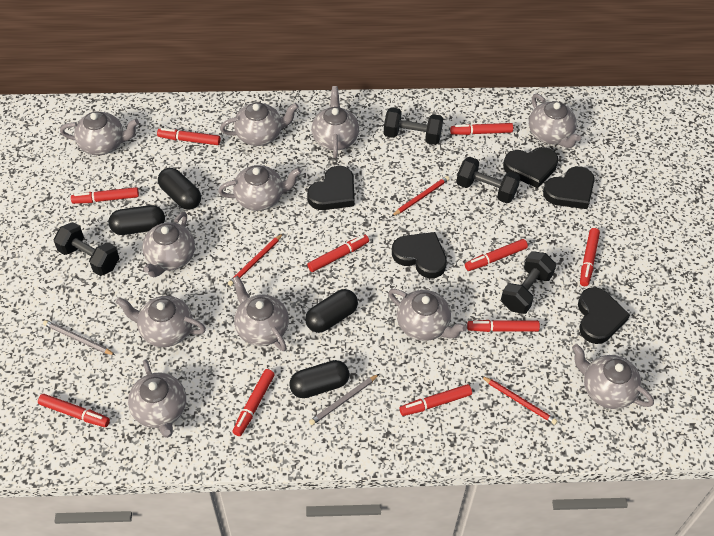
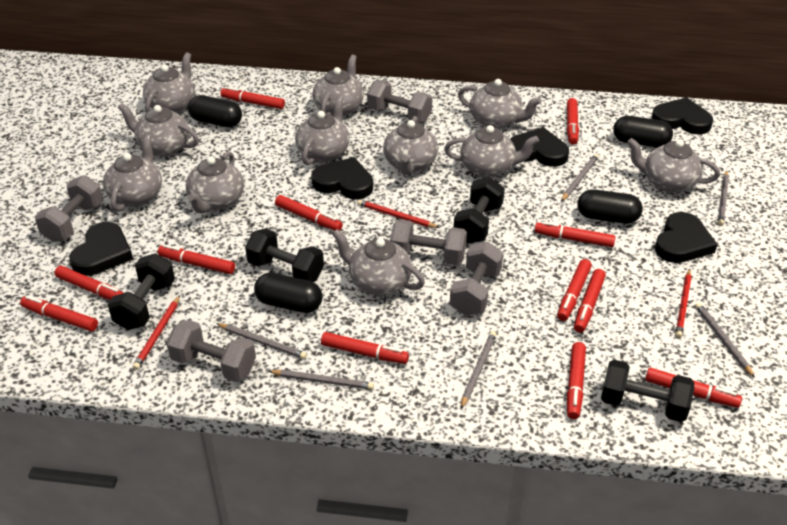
grey dumbbell: 0 -> 5
grey pencil: 2 -> 6
red marker: 10 -> 12

